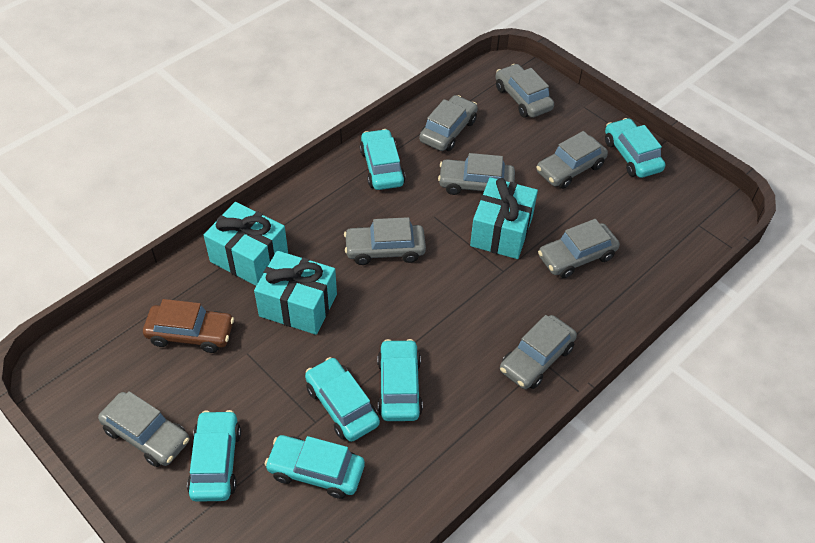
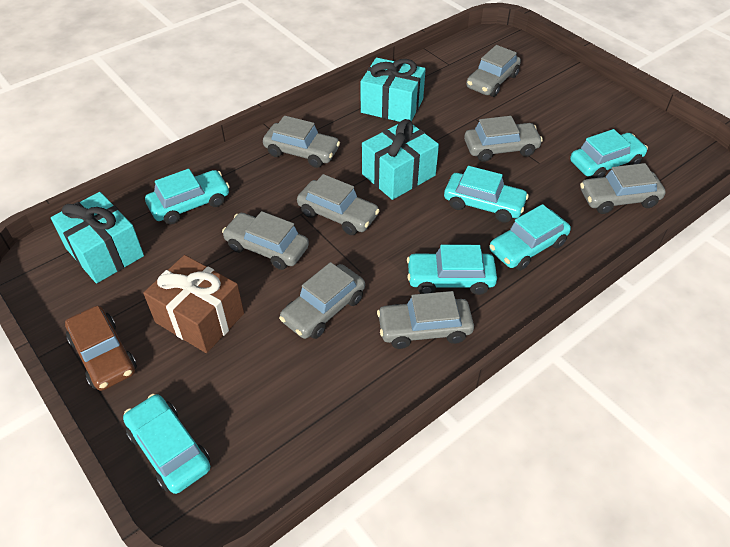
brown gift: 0 -> 1

